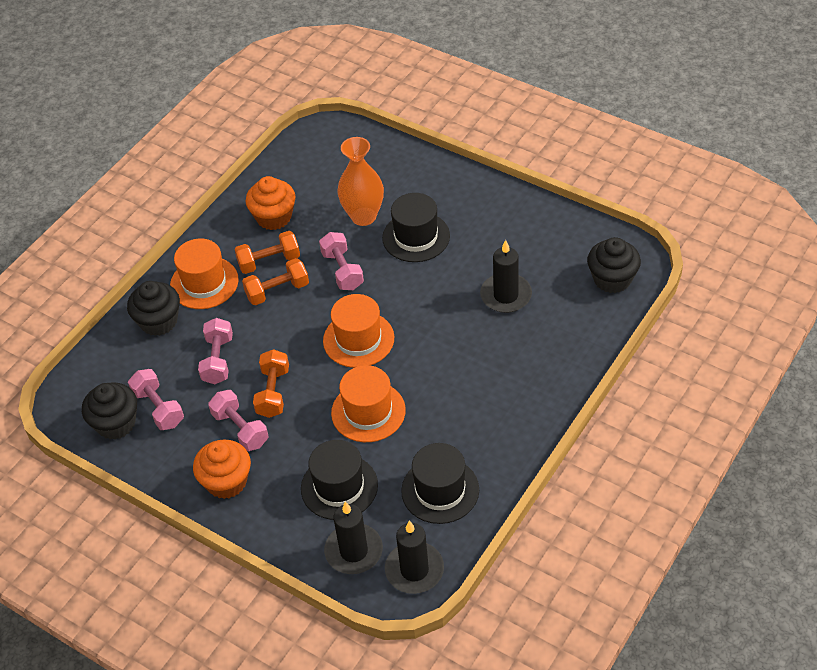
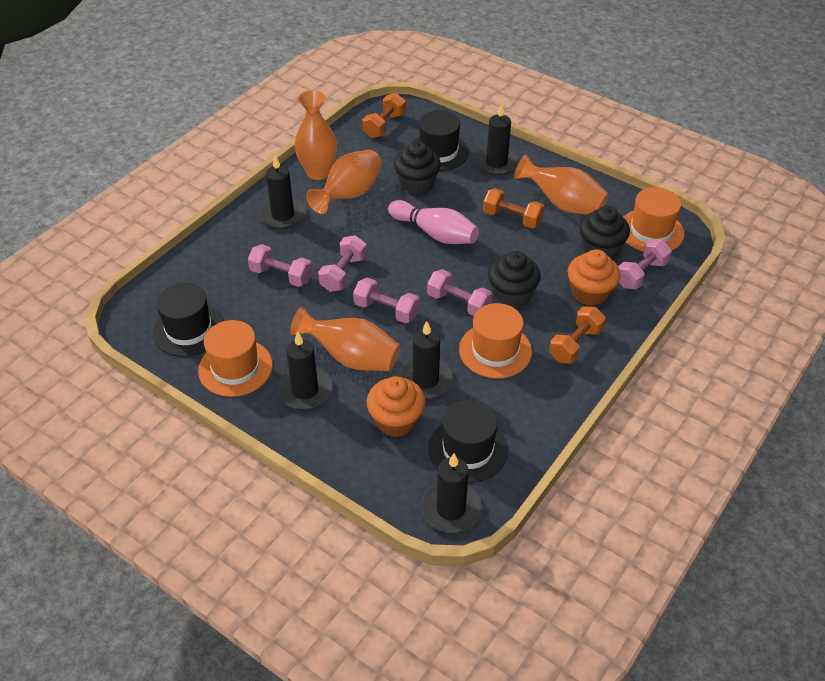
black candle: 3 -> 5
orange vase: 1 -> 4
pink bowling pin: 0 -> 1
pink dumbbell: 4 -> 5

